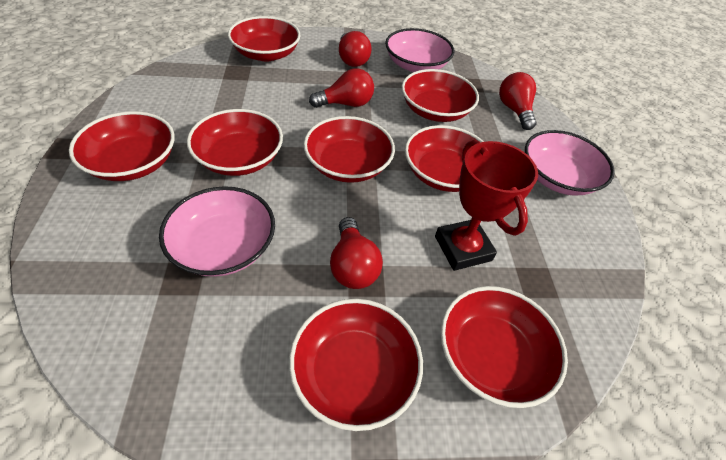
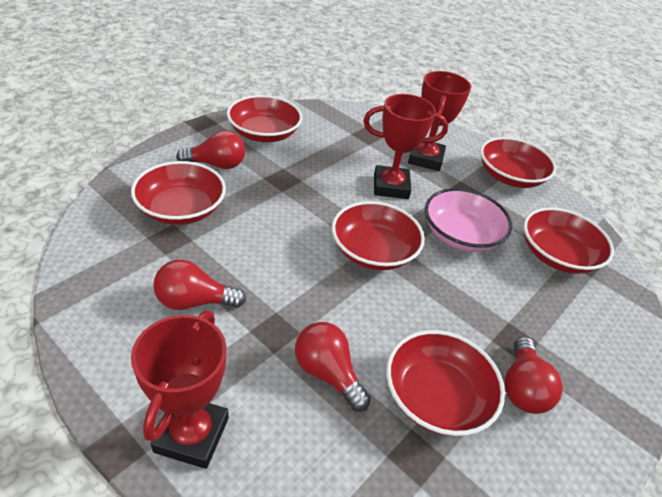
pink bowl: 3 -> 1
red bowl: 8 -> 6
red trophy: 1 -> 3

